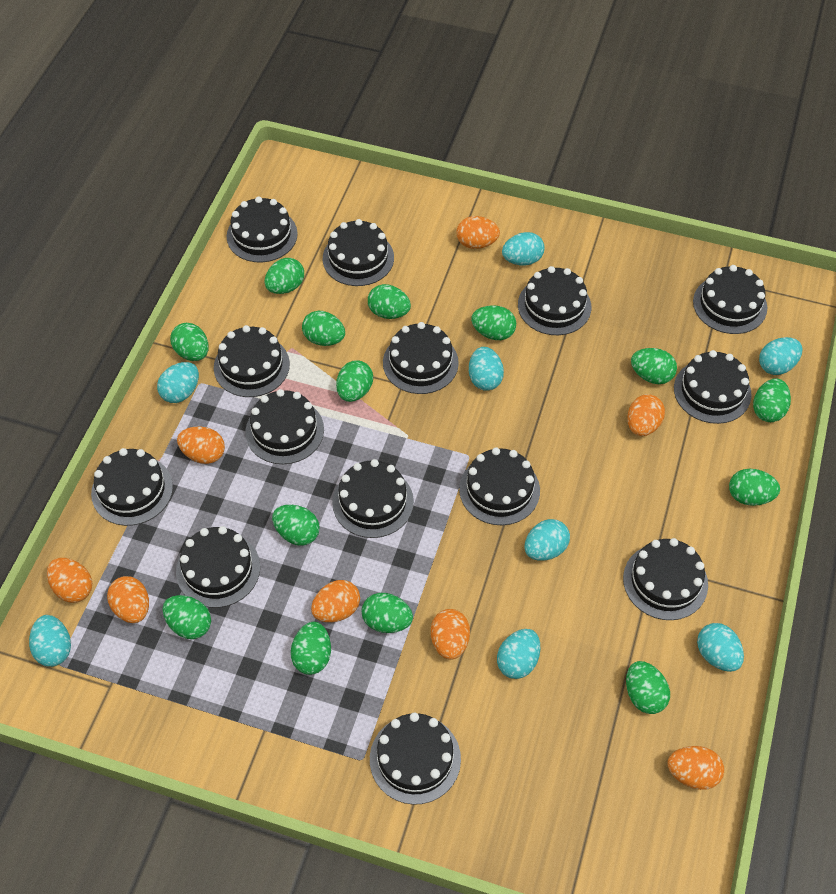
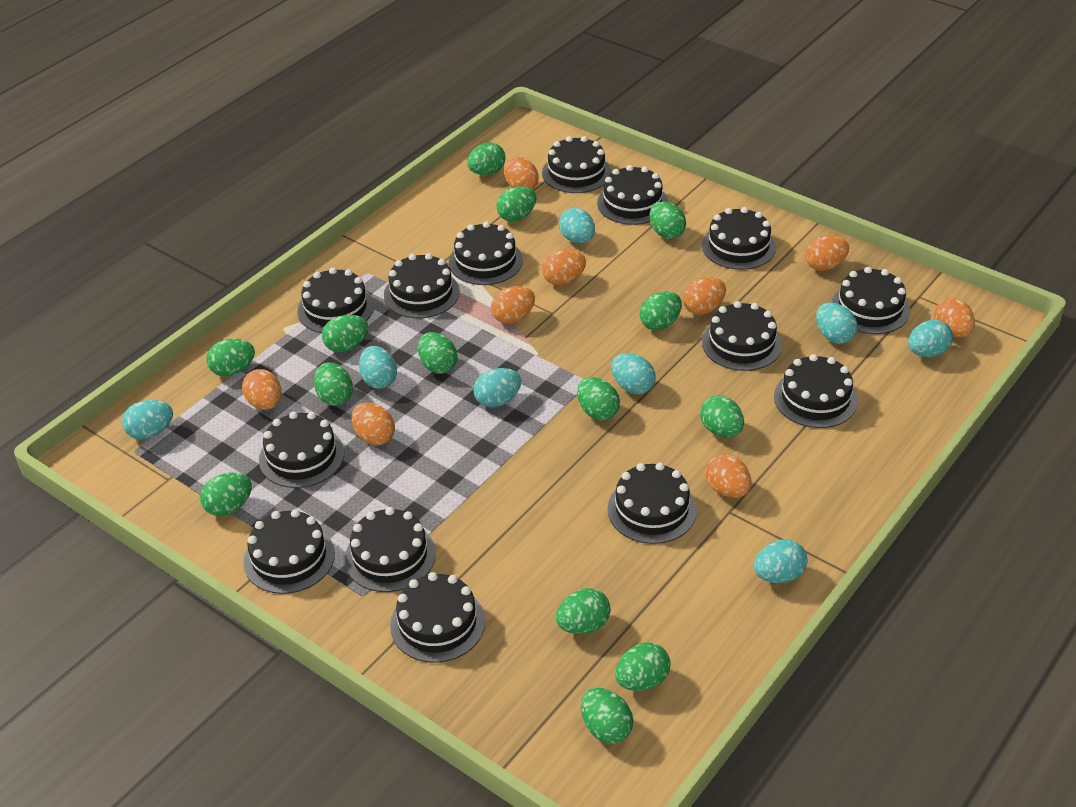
orange egg: 8 -> 9

